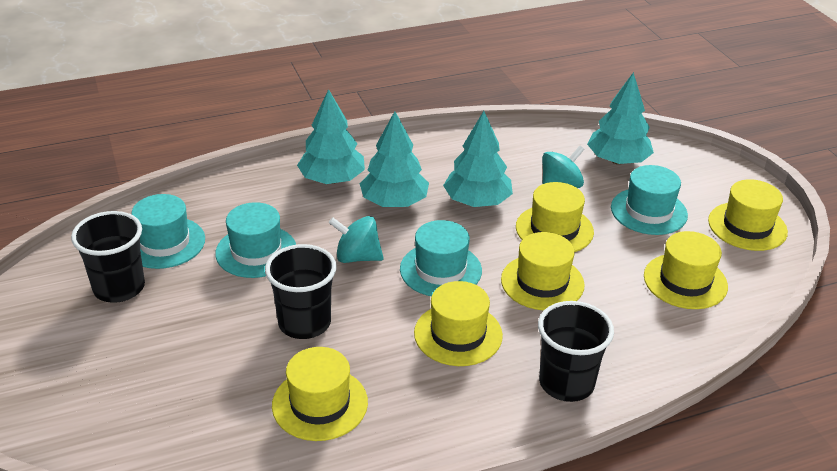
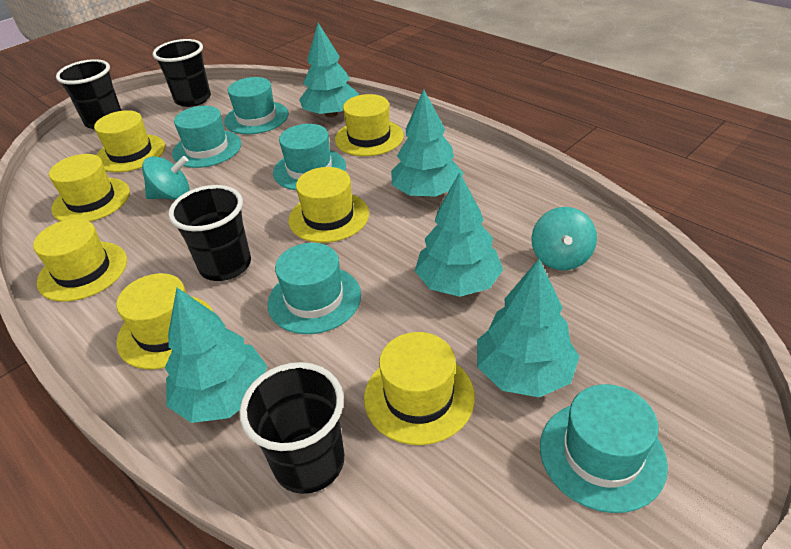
black cup: 3 -> 4
turquoise hat: 4 -> 5
turquoise tree: 4 -> 5
yellow hat: 6 -> 7

